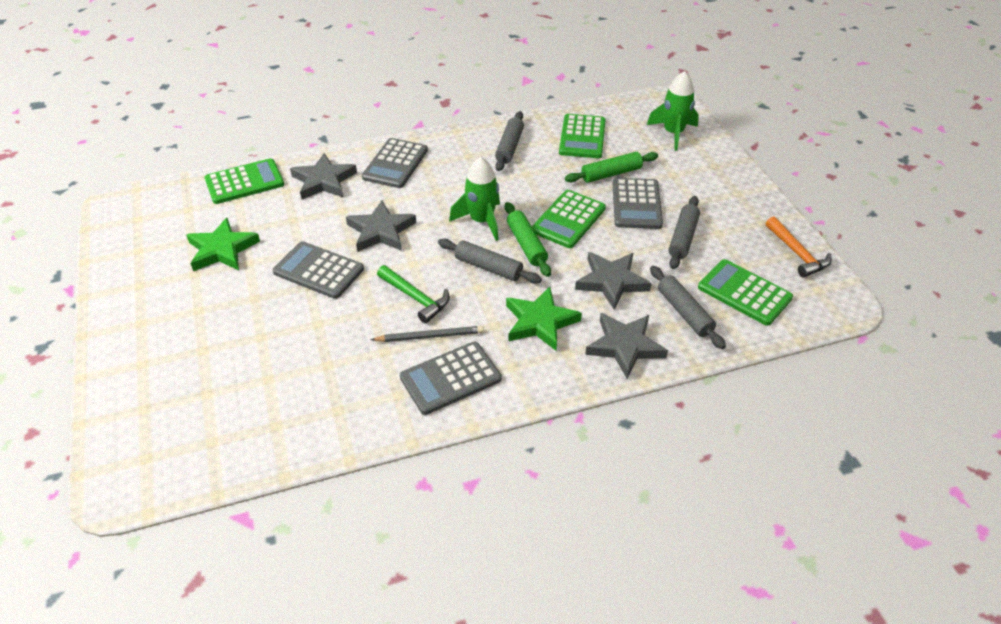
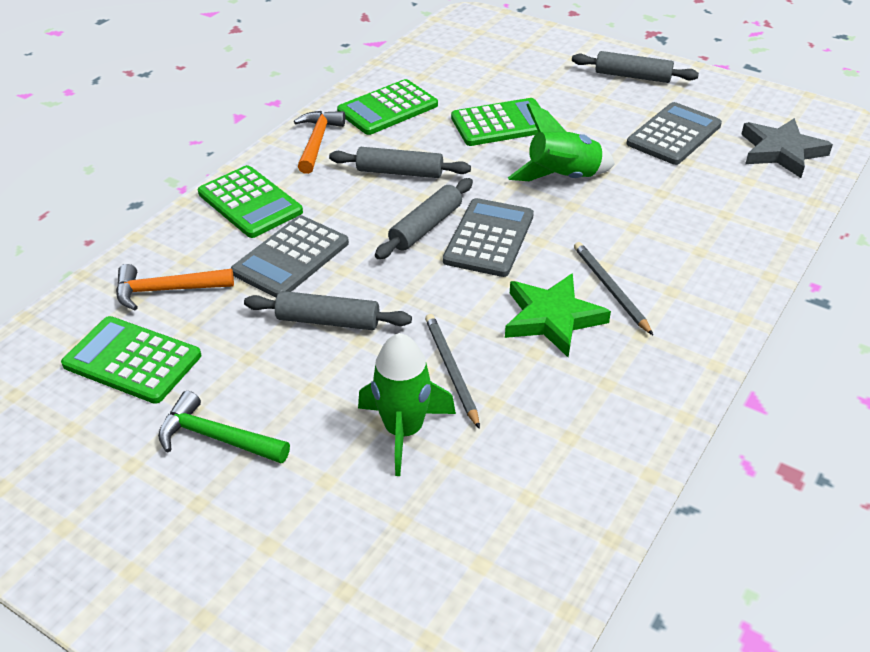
green rolling pin: 2 -> 0
green star: 2 -> 1
grey calculator: 4 -> 3
grey pencil: 1 -> 2
grey star: 4 -> 1
orange hammer: 1 -> 2

